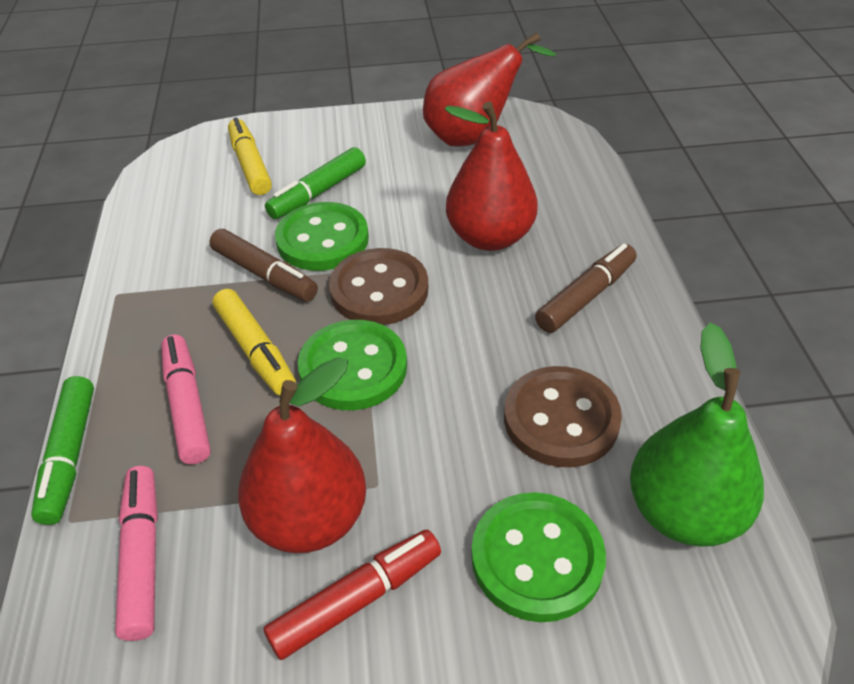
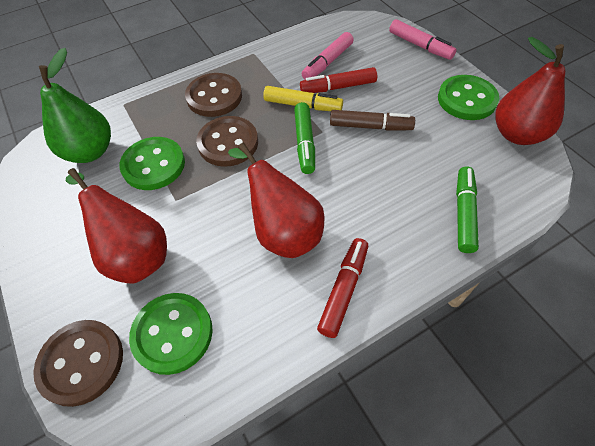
brown button: 2 -> 3
brown marker: 2 -> 1
red marker: 1 -> 2
yellow marker: 2 -> 1

